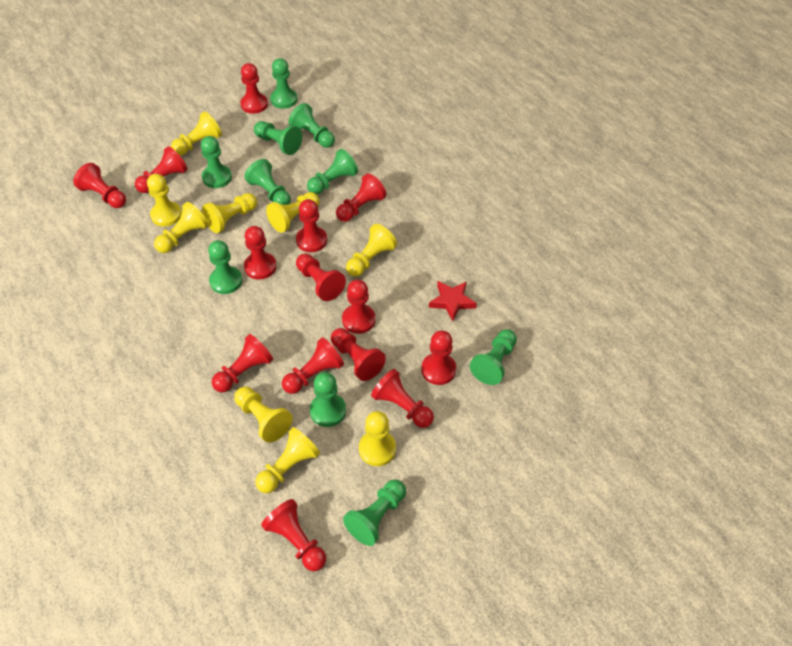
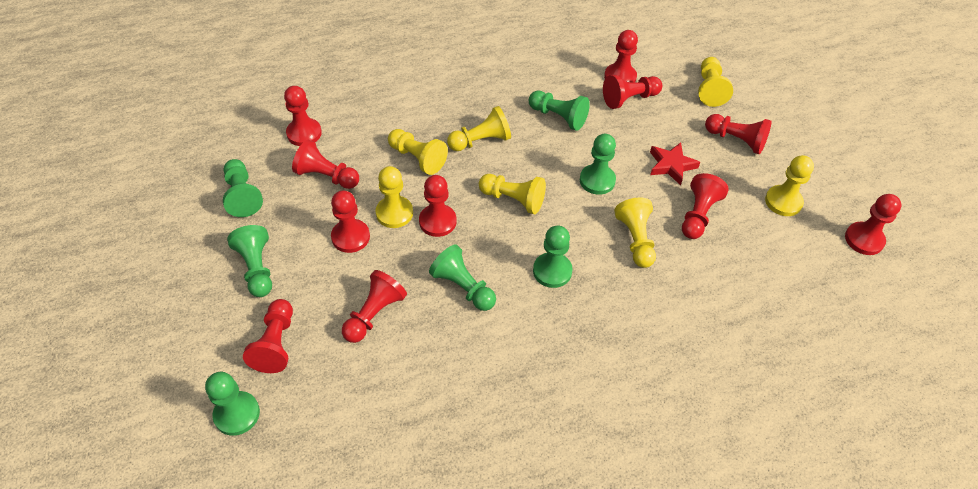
green pawn: 10 -> 7
red pawn: 14 -> 11
yellow pawn: 9 -> 7

